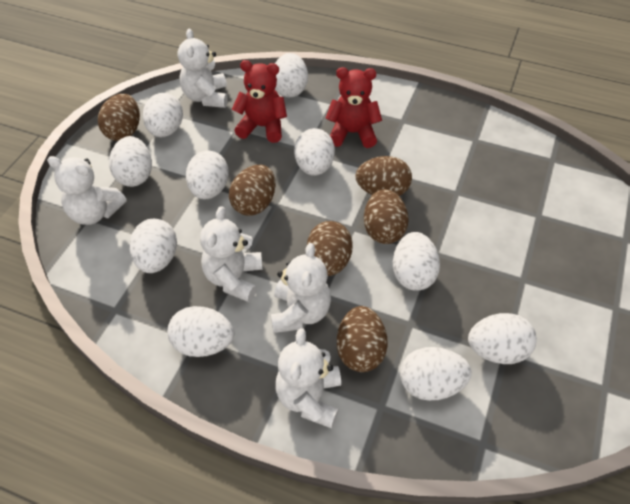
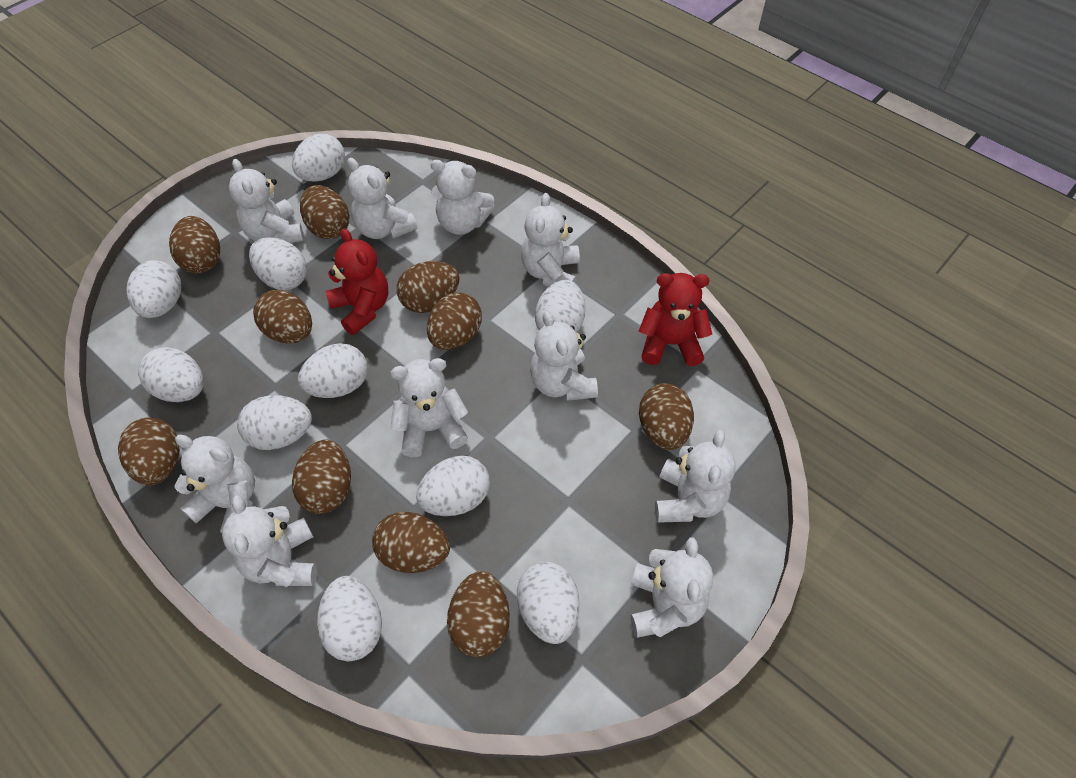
brown egg: 6 -> 10
white teddy bear: 5 -> 10

